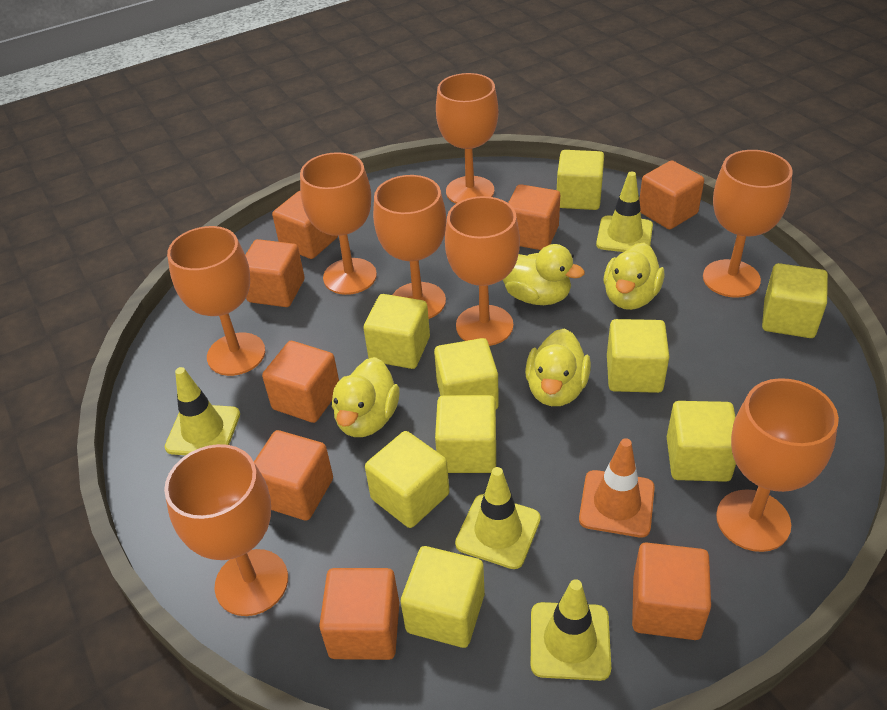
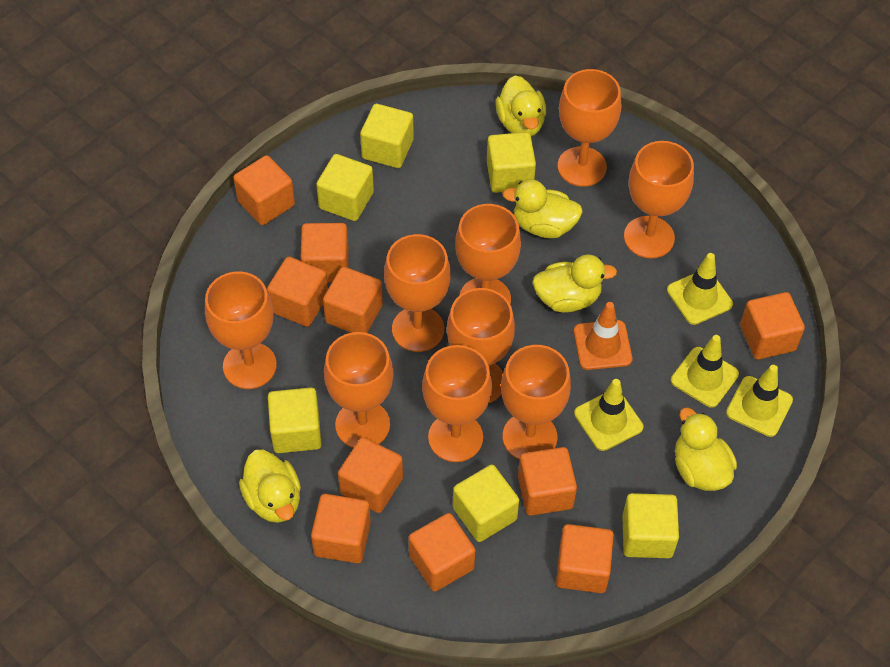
orange cube: 8 -> 10
orange goblet: 8 -> 9
yellow cube: 9 -> 6
yellow duck: 4 -> 5

